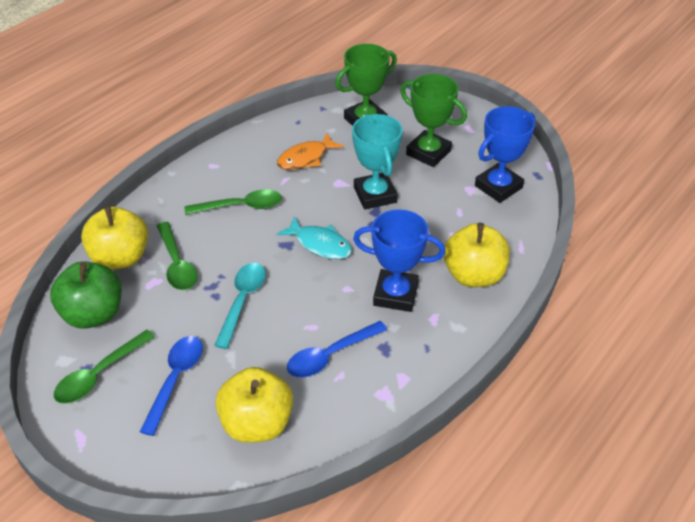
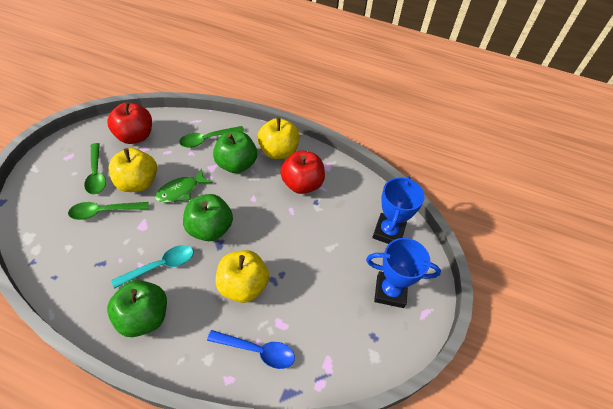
blue spoon: 2 -> 1
green apple: 1 -> 3
green fish: 0 -> 1
green trophy: 2 -> 0
orange fish: 1 -> 0
red apple: 0 -> 2
turquoise fish: 1 -> 0
turquoise trophy: 1 -> 0

